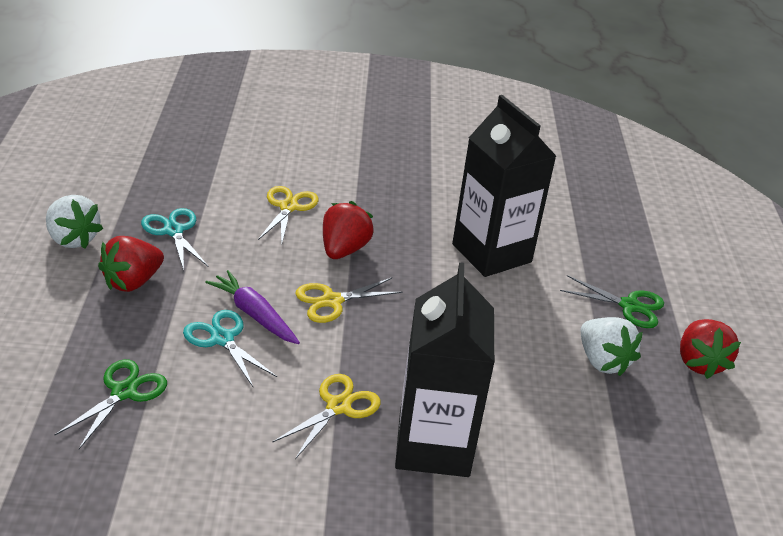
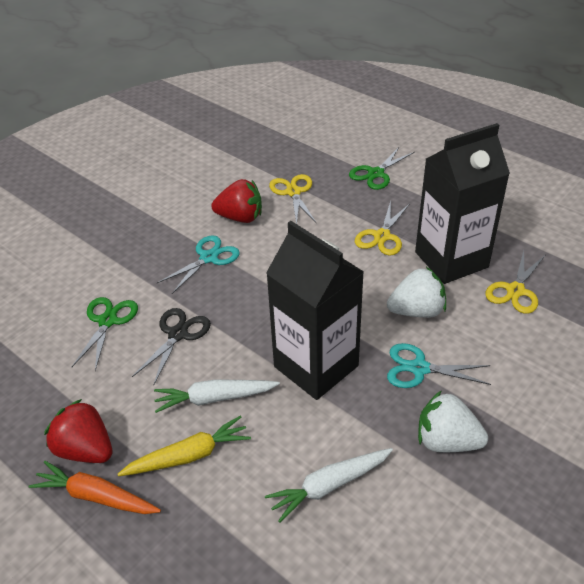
black scissors: 0 -> 1
orange carrot: 0 -> 1
purple carrot: 1 -> 0
red strawberry: 3 -> 2
white carrot: 0 -> 2
yellow carrot: 0 -> 1

